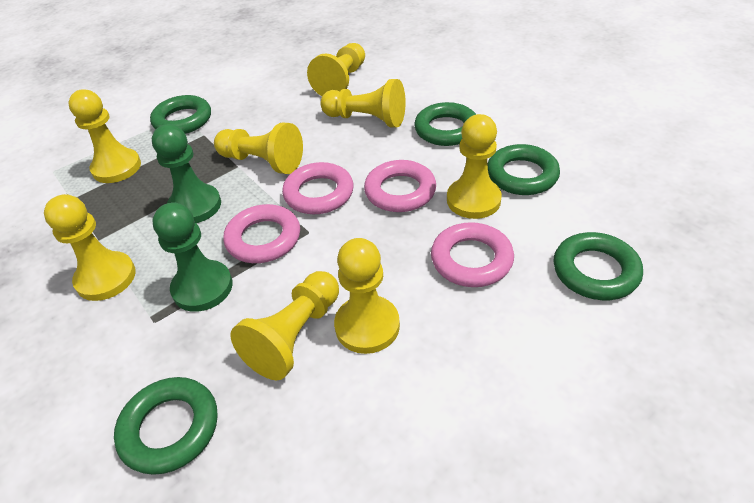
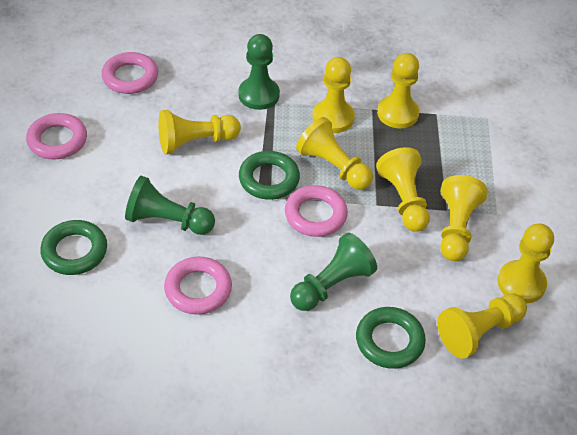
green pawn: 2 -> 3
green ring: 5 -> 3

